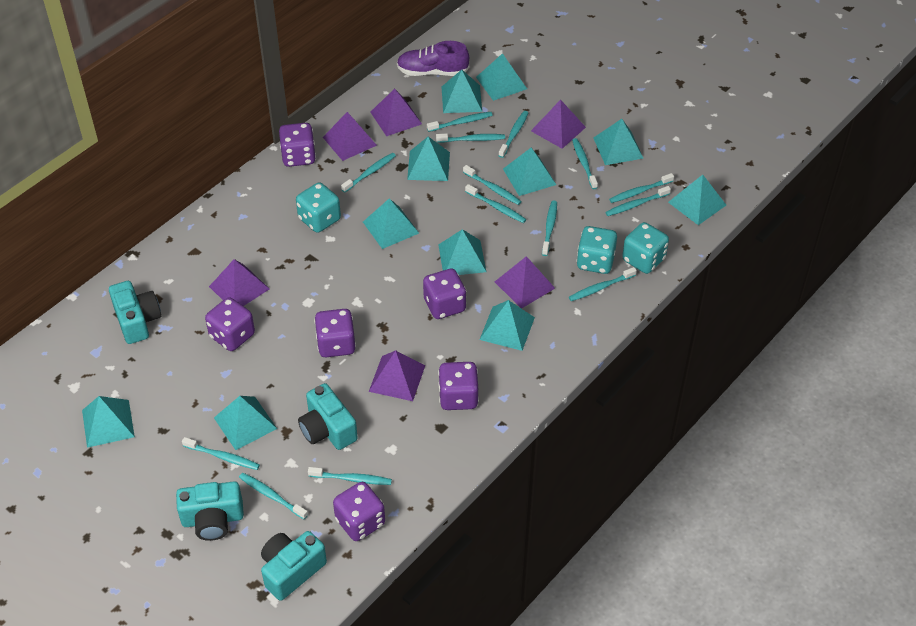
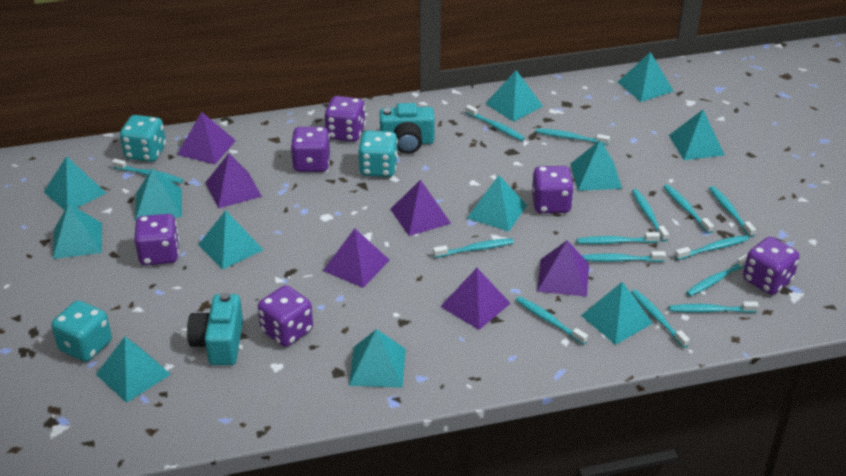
purple shoe: 1 -> 0
turquoise camera: 4 -> 2
turquoise pyramid: 11 -> 12

